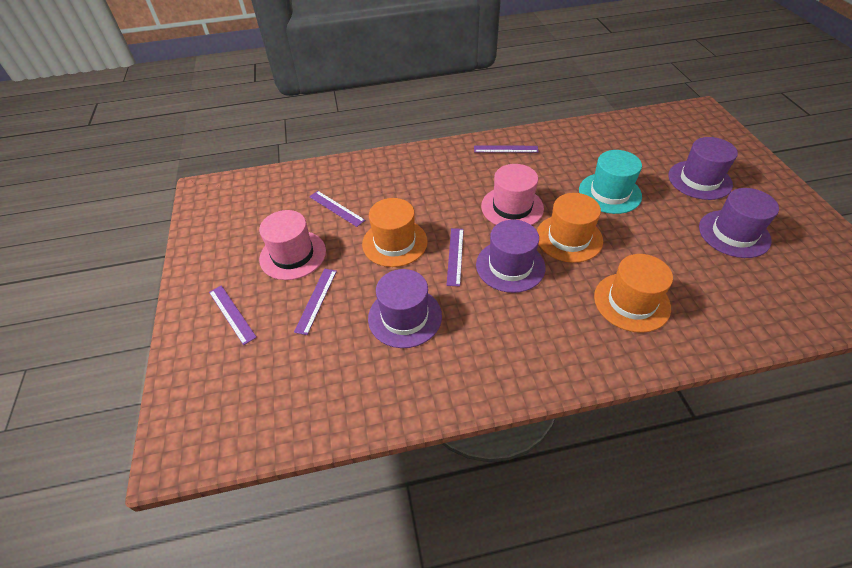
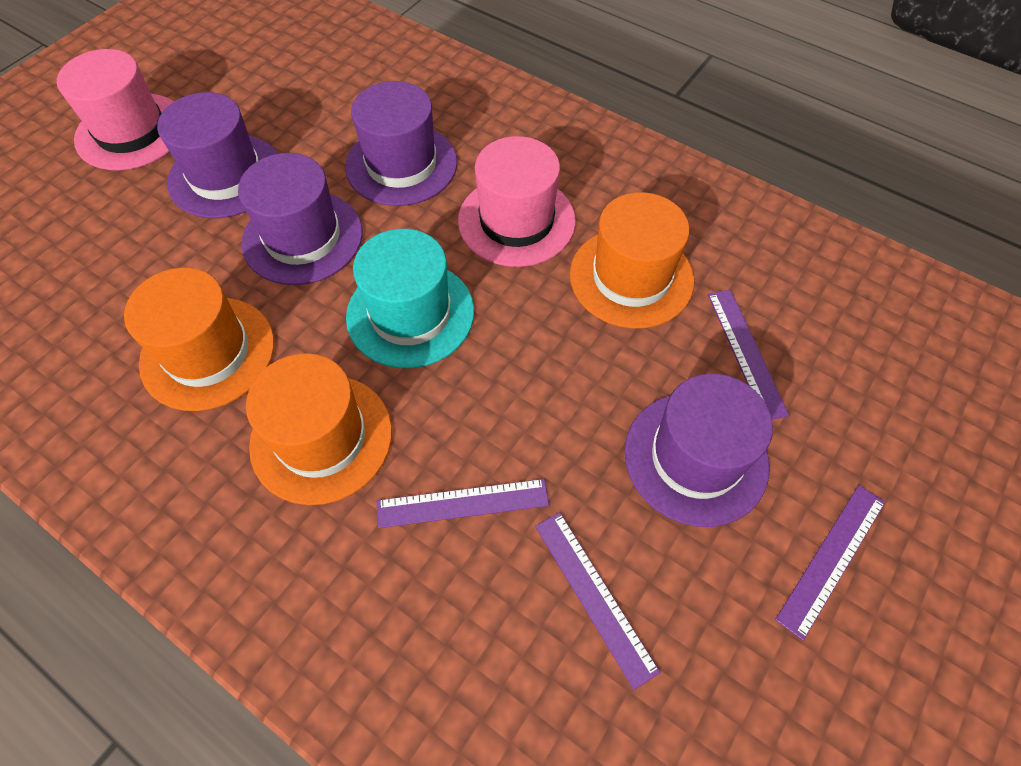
purple ruler: 5 -> 4

